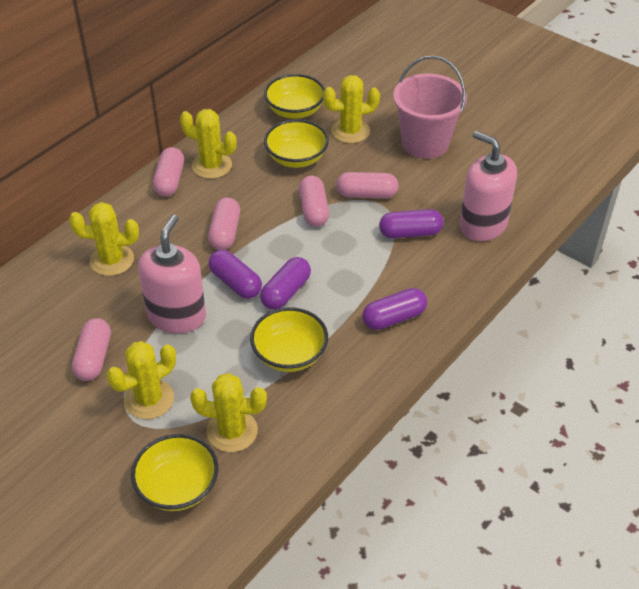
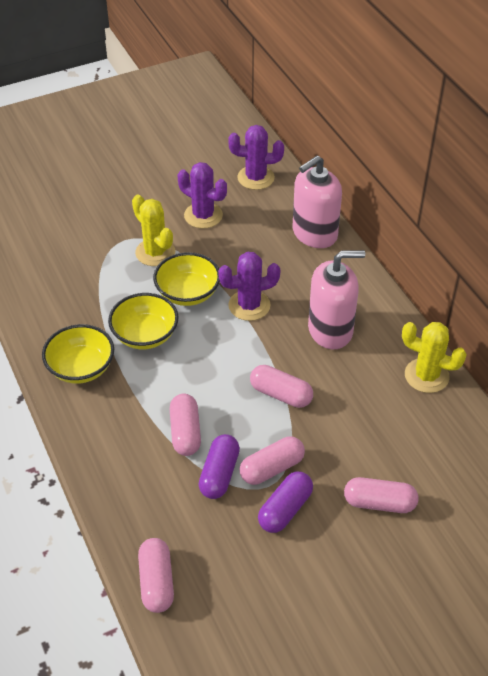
pink bucket: 1 -> 0
purple cactus: 0 -> 3
purple capsule: 4 -> 2
yellow bowl: 4 -> 3
yellow cactus: 5 -> 2

